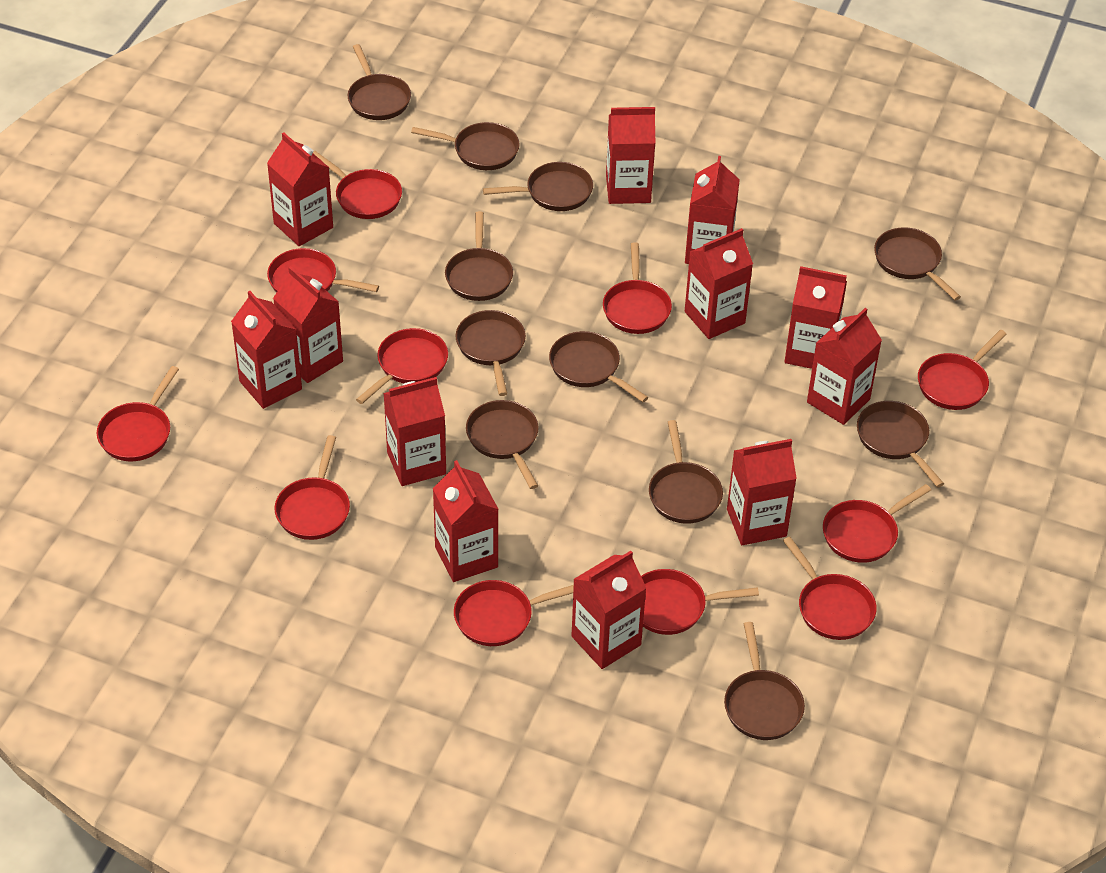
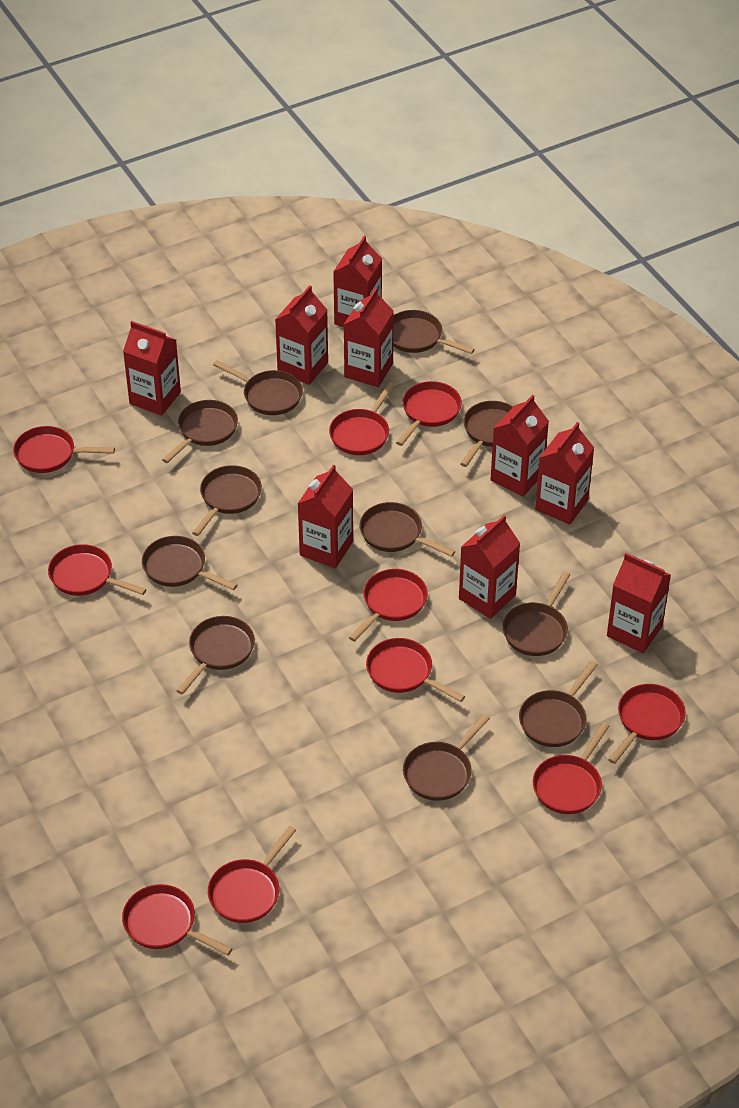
red carton: 12 -> 9
red pan: 11 -> 10

